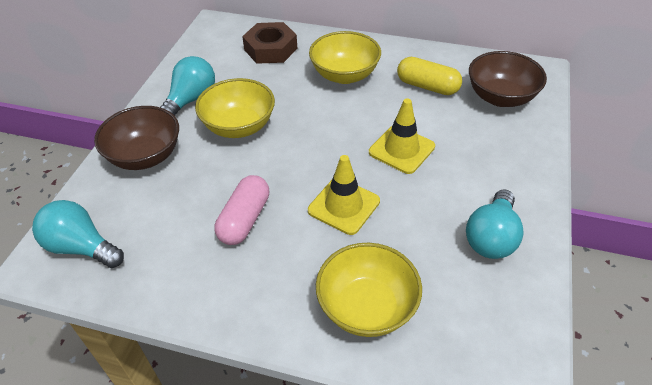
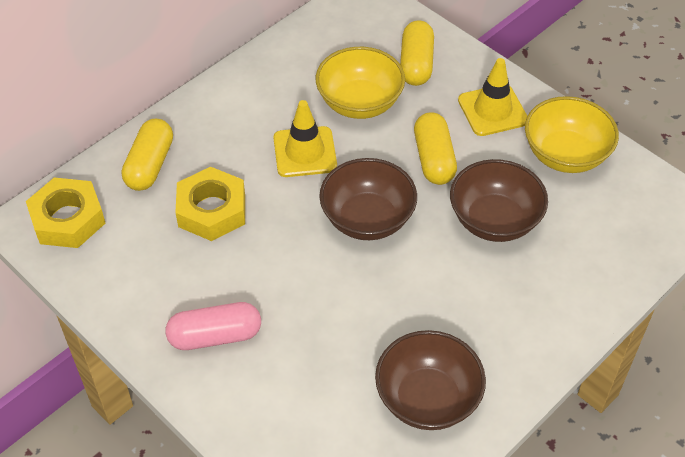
brown bowl: 2 -> 3
brown nut: 1 -> 0
turquoise light bulb: 3 -> 0
yellow bowl: 3 -> 2
yellow capsule: 1 -> 3
yellow nut: 0 -> 2

